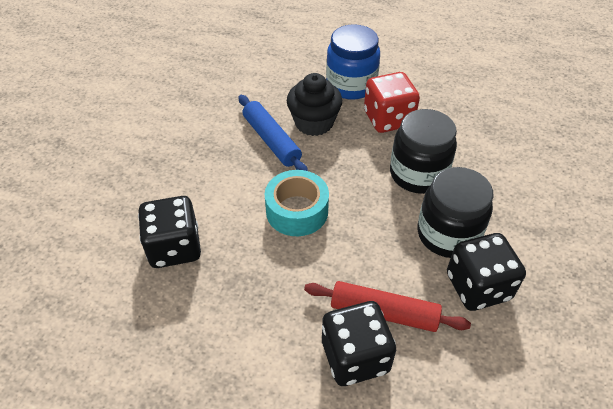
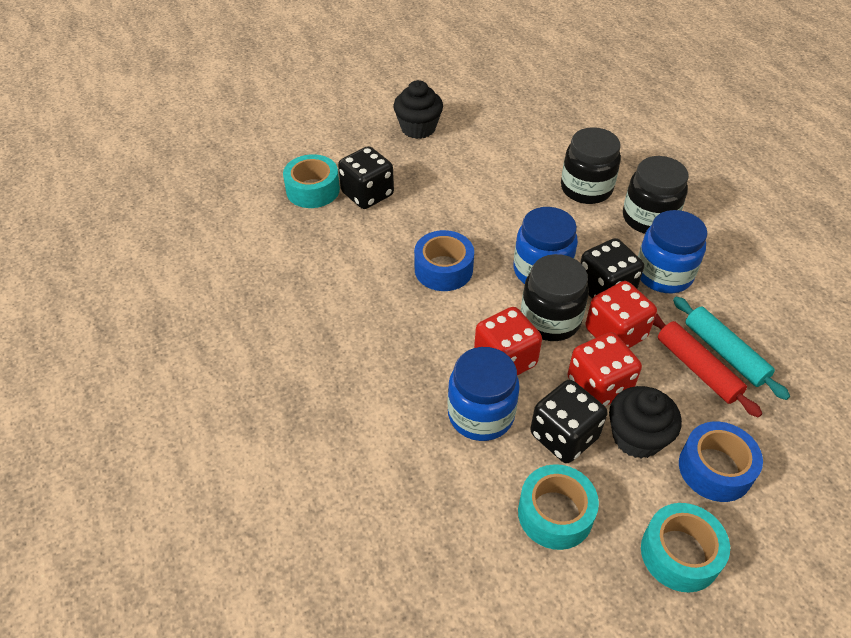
black cupcake: 1 -> 2
black jar: 2 -> 3
blue jar: 1 -> 3
blue rolling pin: 1 -> 0
blue tape: 0 -> 2
red dice: 1 -> 3
turquoise rolling pin: 0 -> 1
turquoise tape: 1 -> 3

